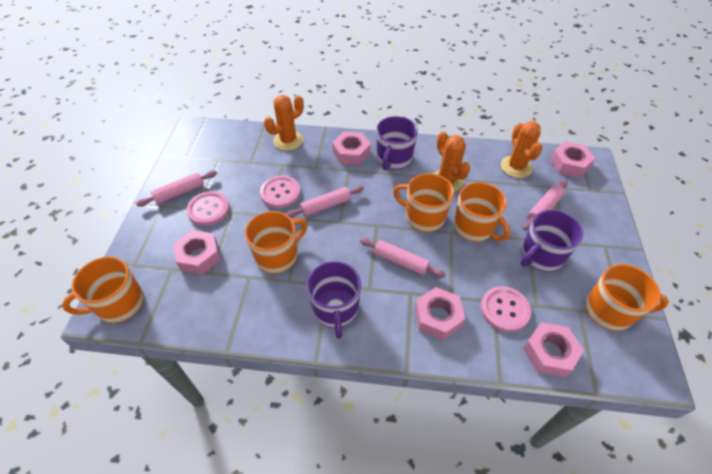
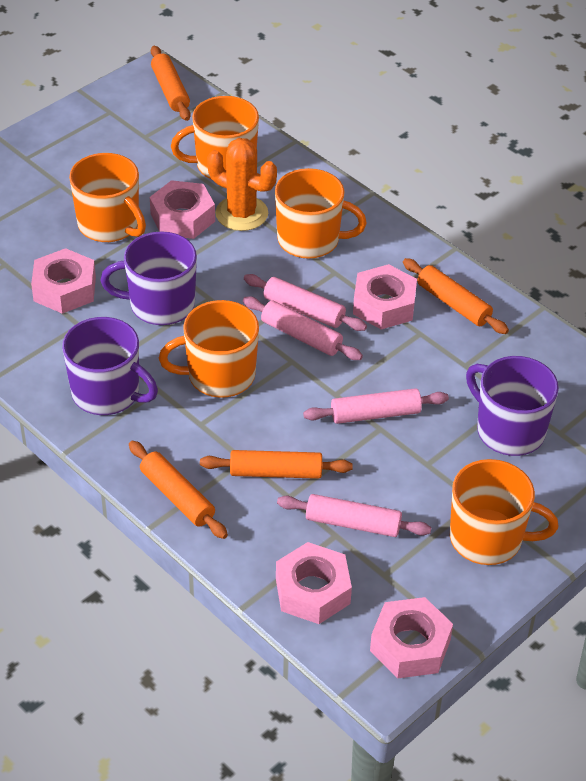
orange cactus: 3 -> 1
orange rolling pin: 0 -> 4
pink button: 3 -> 0

